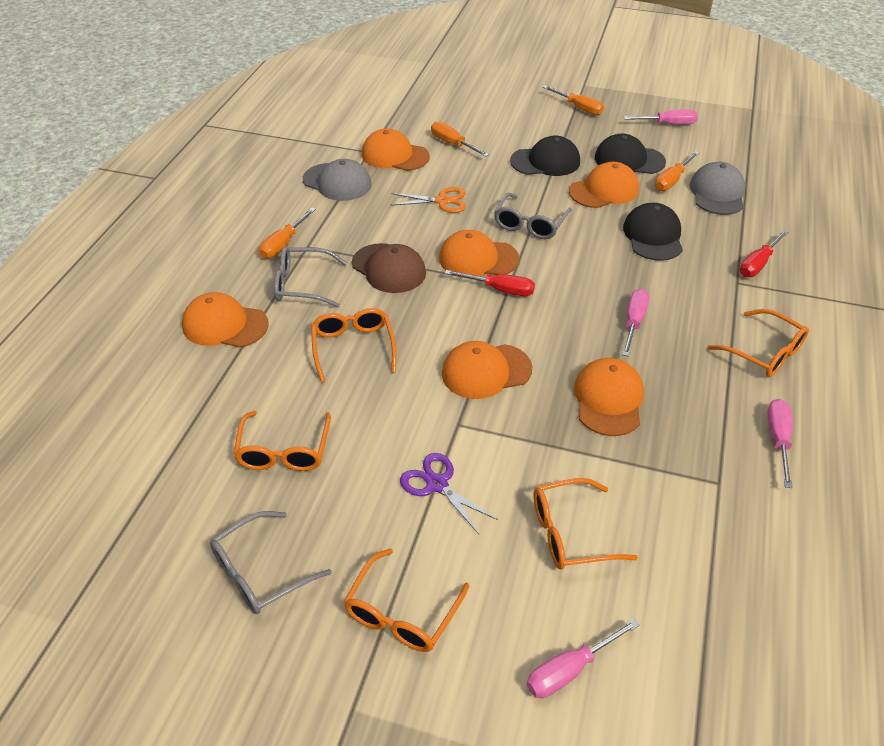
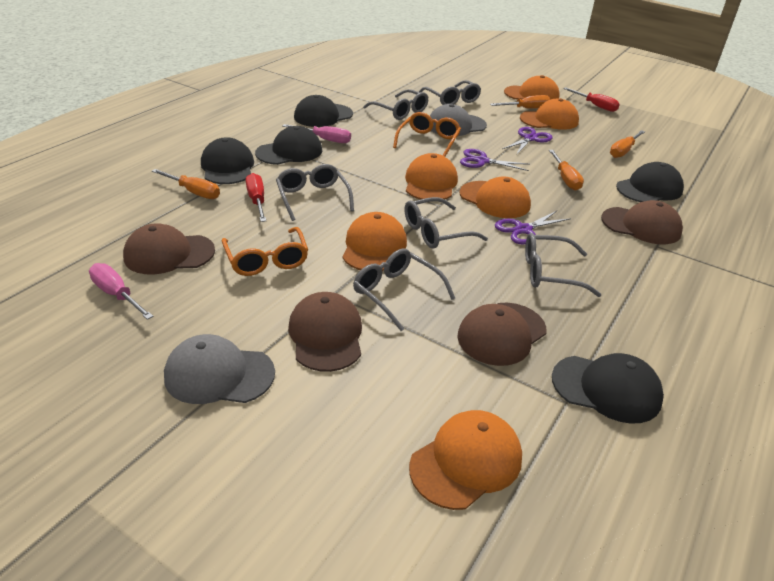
black cap: 3 -> 5
brown cap: 1 -> 4
grey glasses: 3 -> 6
orange glasses: 5 -> 2
orange scissors: 1 -> 0
pink screwdriver: 4 -> 2
purple scissors: 1 -> 3

